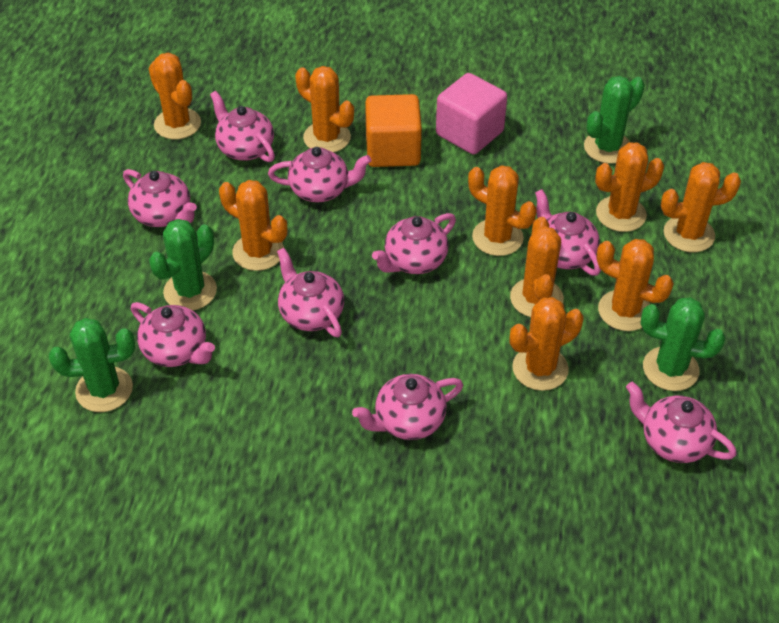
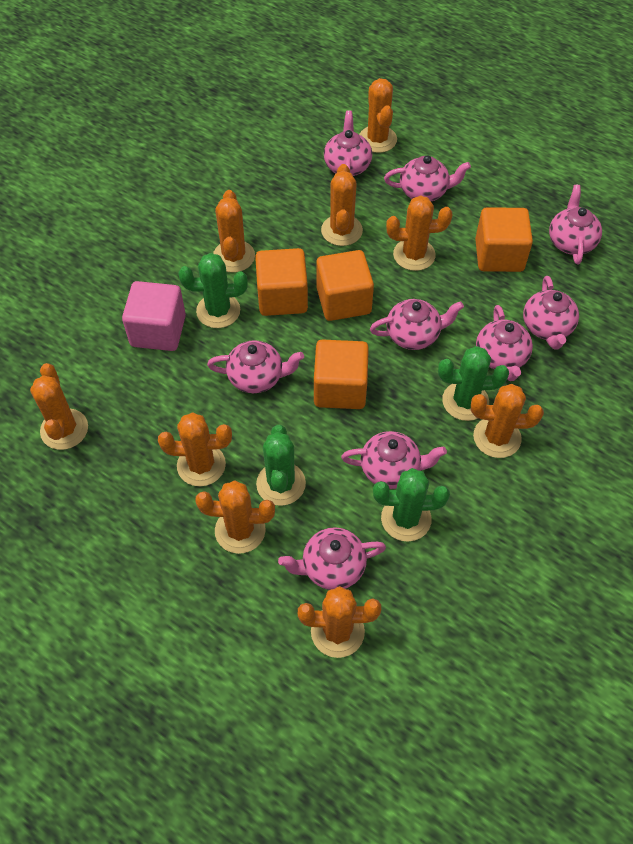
orange cube: 1 -> 4

